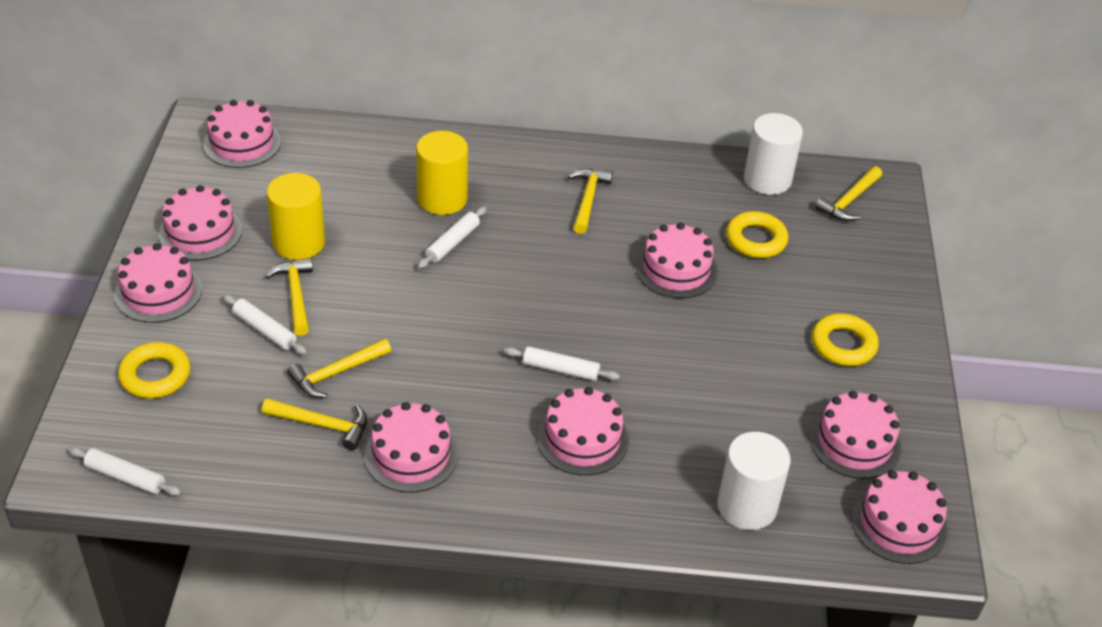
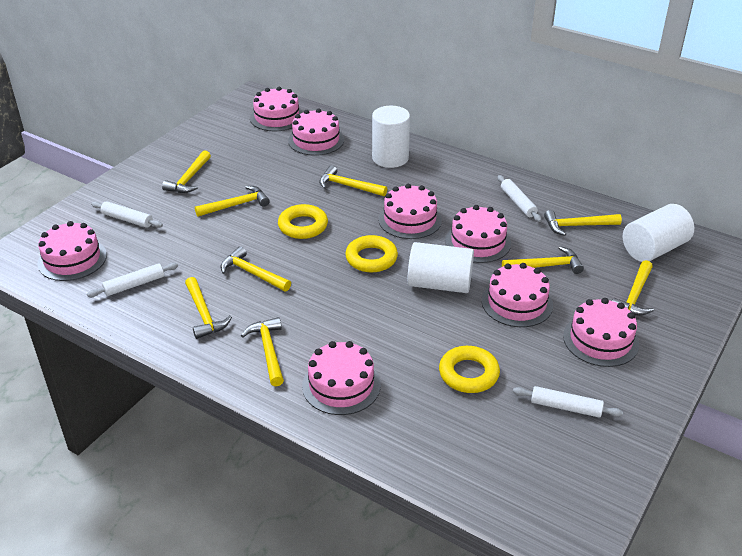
white cylinder: 2 -> 3
yellow cylinder: 2 -> 0
yellow hammer: 5 -> 9

